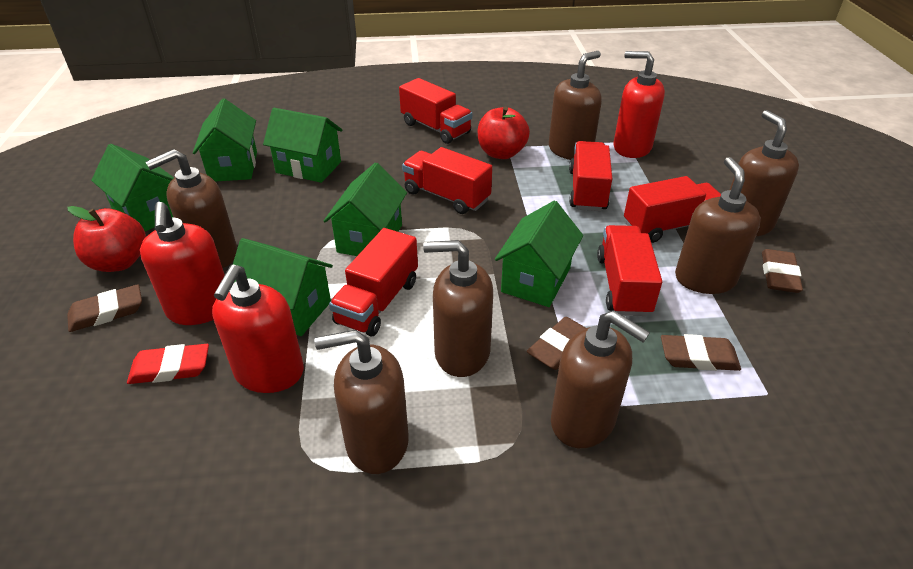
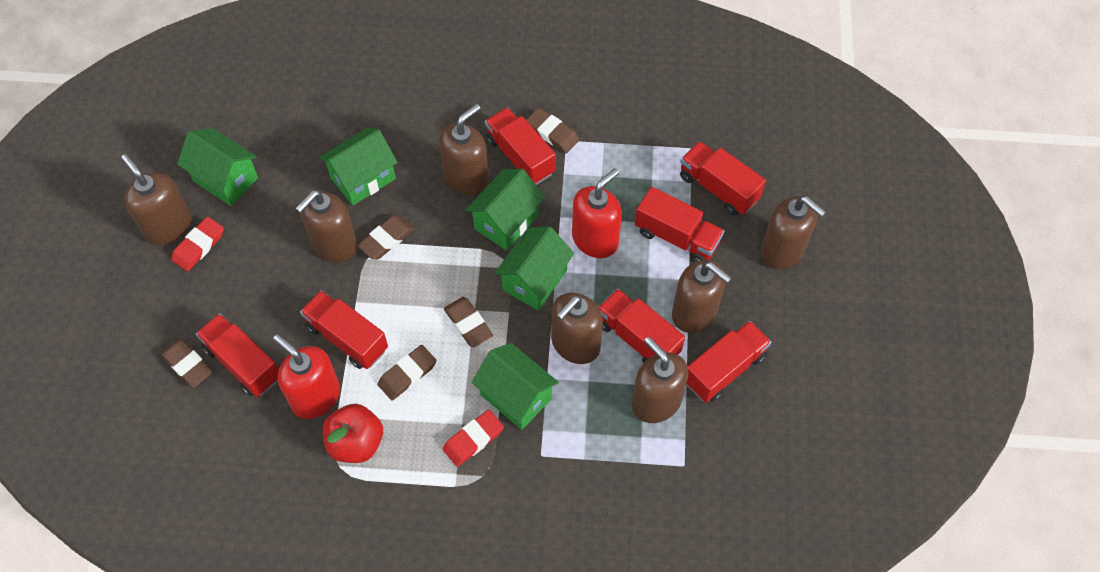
brown eraser: 4 -> 5
green house: 6 -> 5
red apple: 2 -> 1
red eraser: 1 -> 2
red soap dispenser: 3 -> 2
red truck: 6 -> 7

